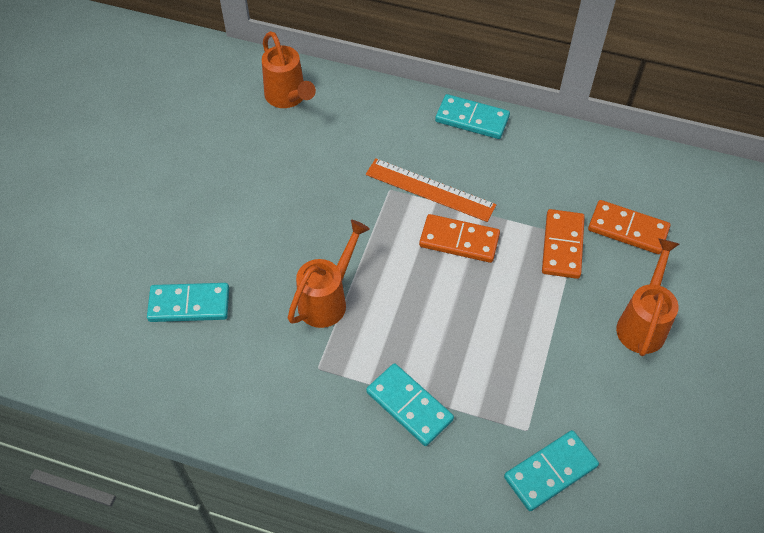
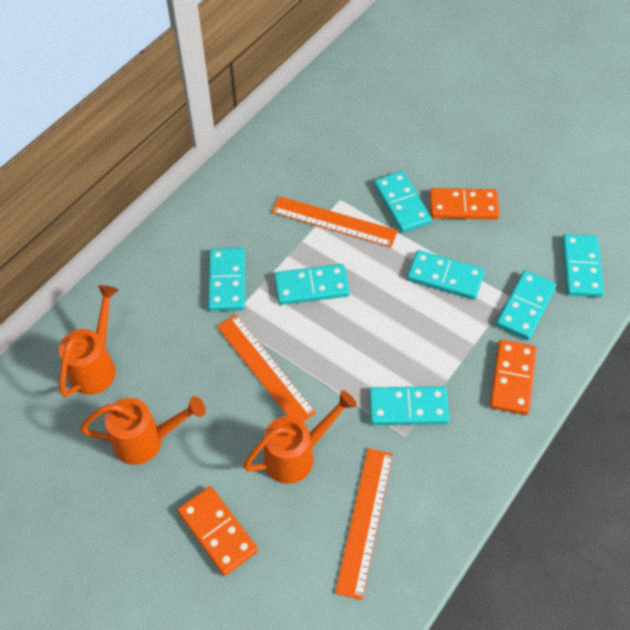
orange ruler: 1 -> 3
turquoise domino: 4 -> 7

